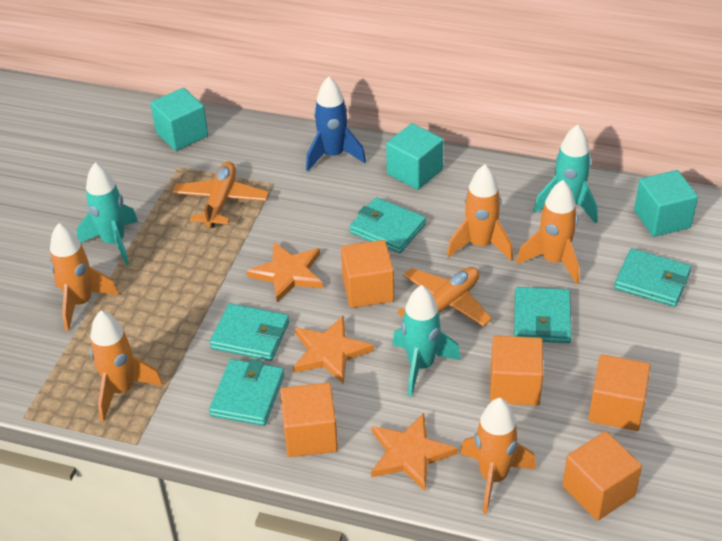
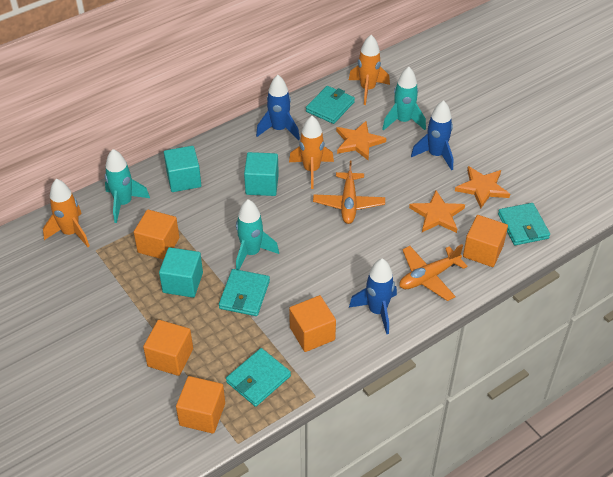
blue rocket: 1 -> 3
orange rocket: 5 -> 3
turquoise wallet: 5 -> 4

